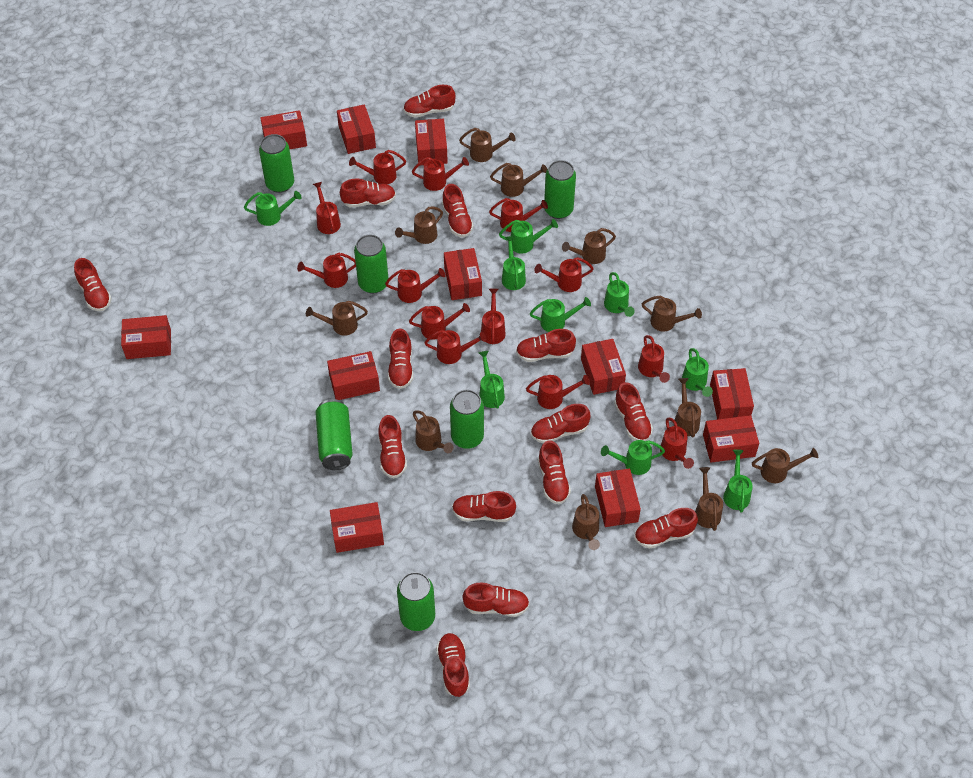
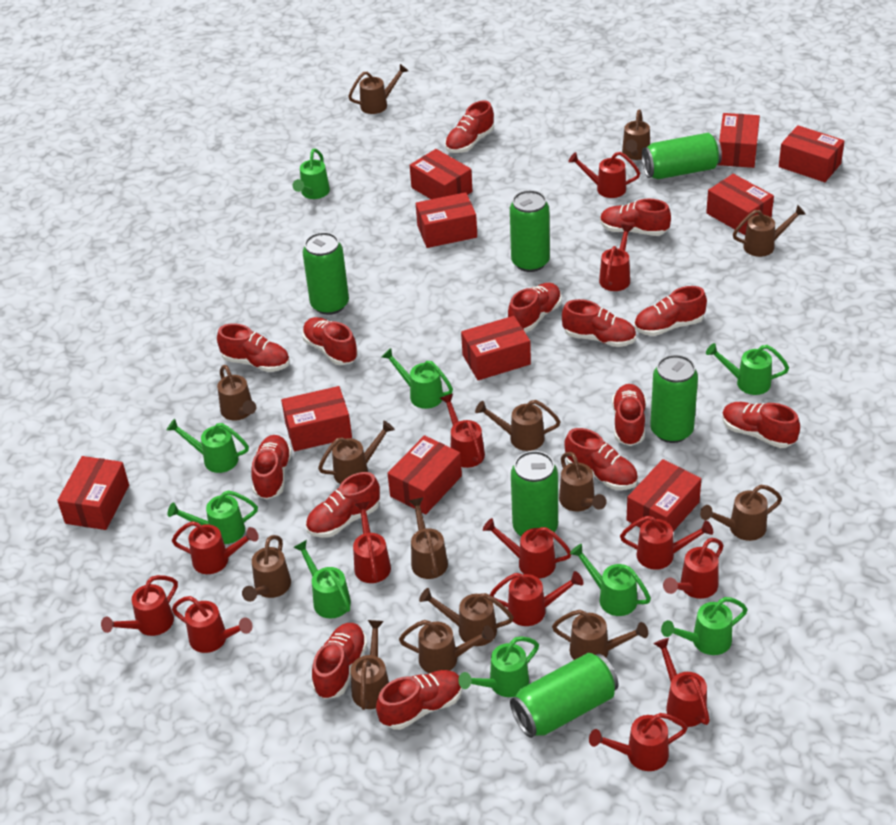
brown watering can: 11 -> 14
red box: 11 -> 10

